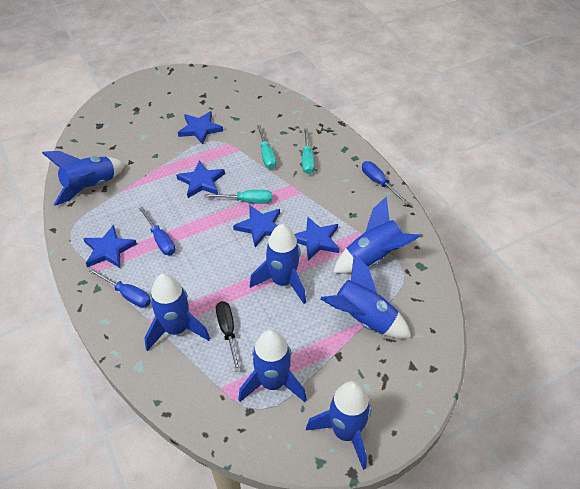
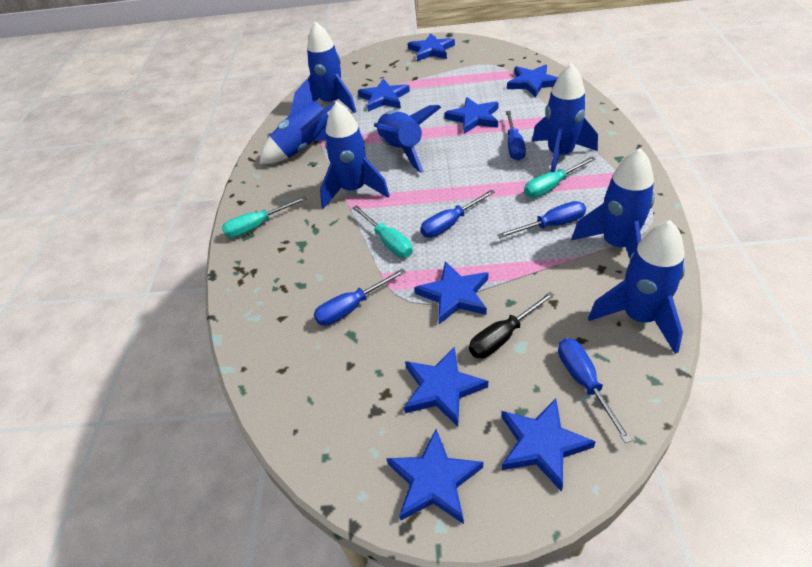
blue screwdriver: 3 -> 5
blue star: 5 -> 8

